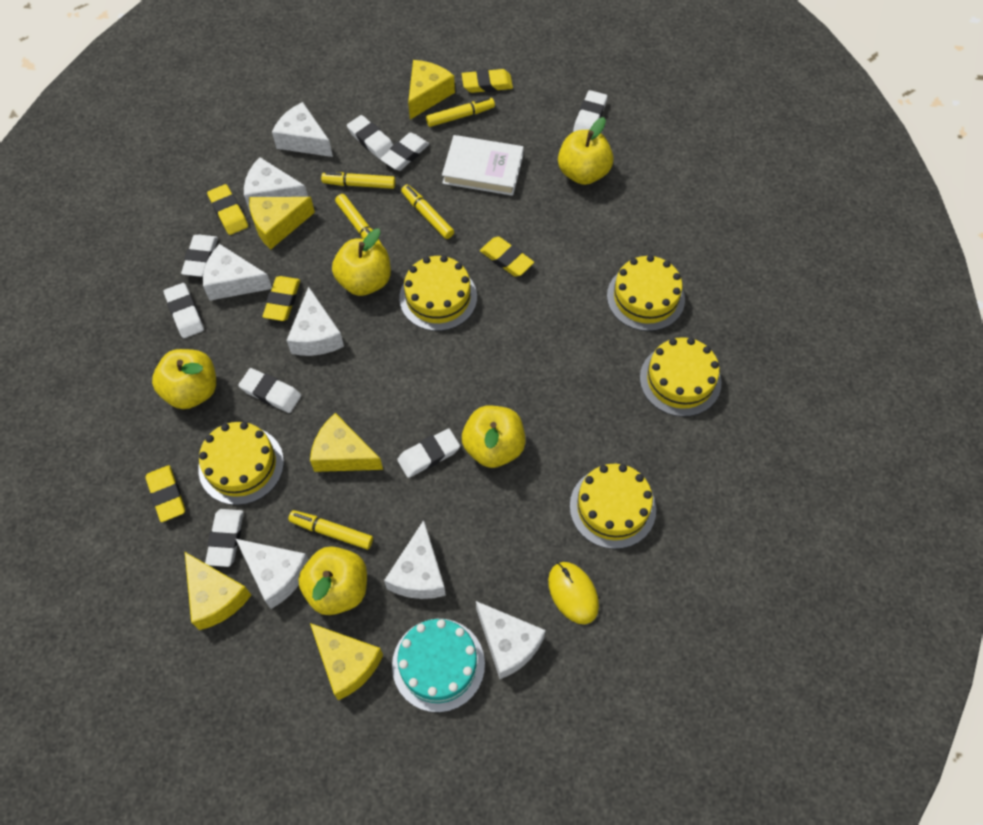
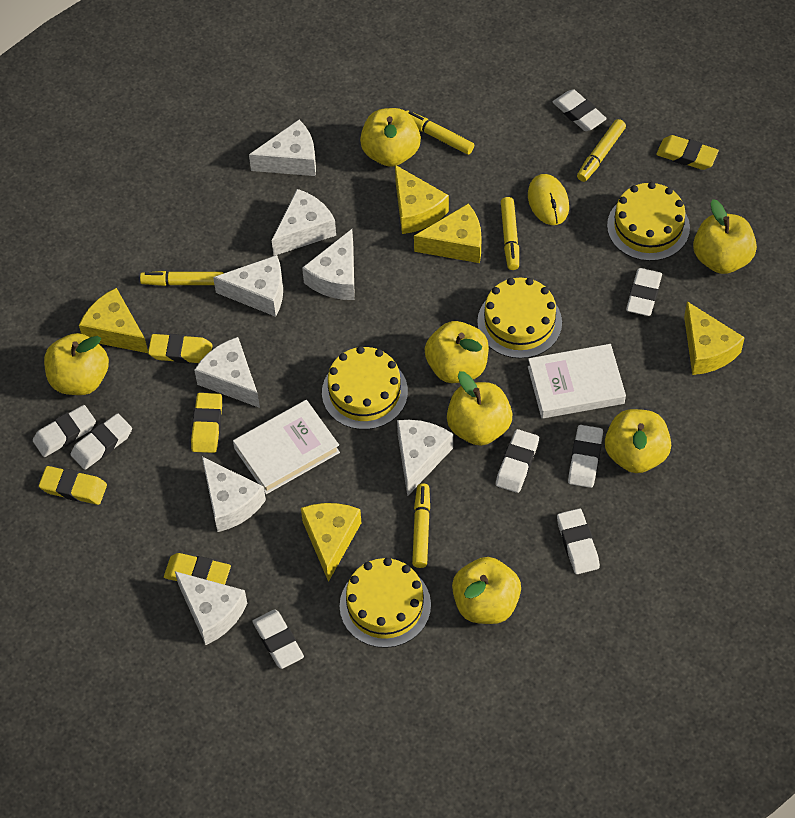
turquoise cake: 1 -> 0
white book: 1 -> 2
white cheese: 7 -> 8
yellow apple: 5 -> 7
yellow cake: 5 -> 4

